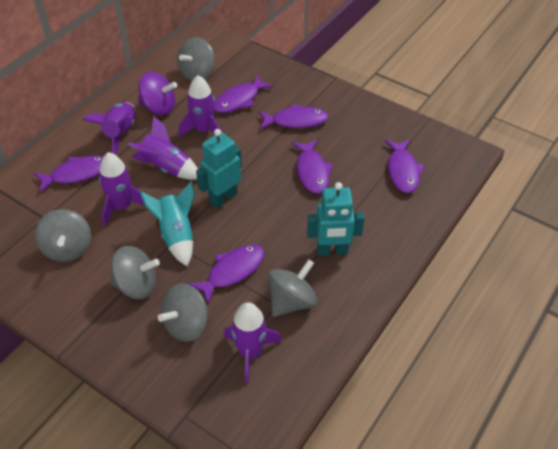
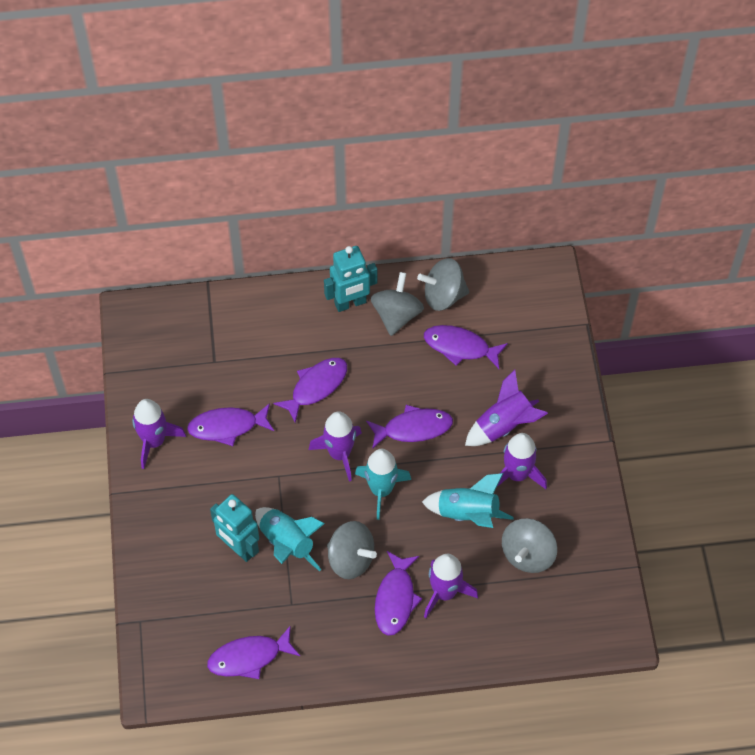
grey spinning top: 5 -> 4
purple spinning top: 1 -> 0
turquoise rocket: 1 -> 3

